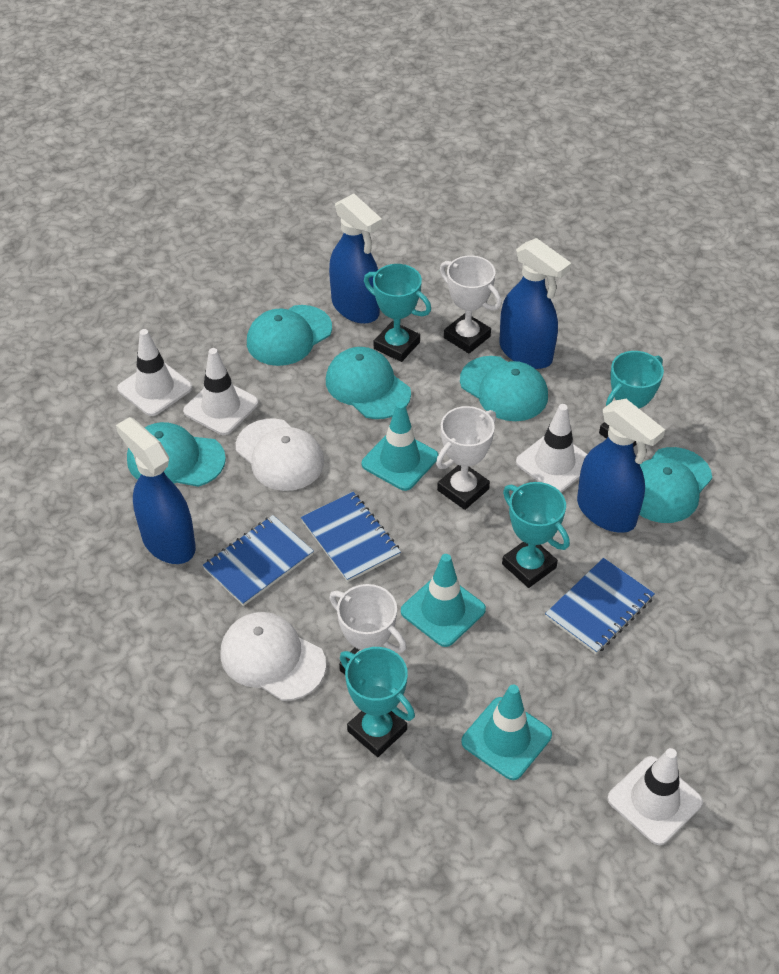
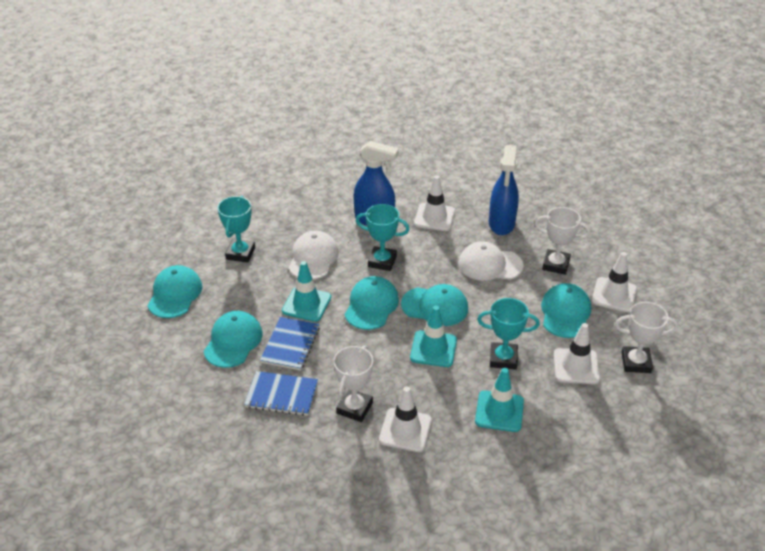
blue notebook: 3 -> 2
blue spray bottle: 4 -> 2
turquoise trophy: 4 -> 3

